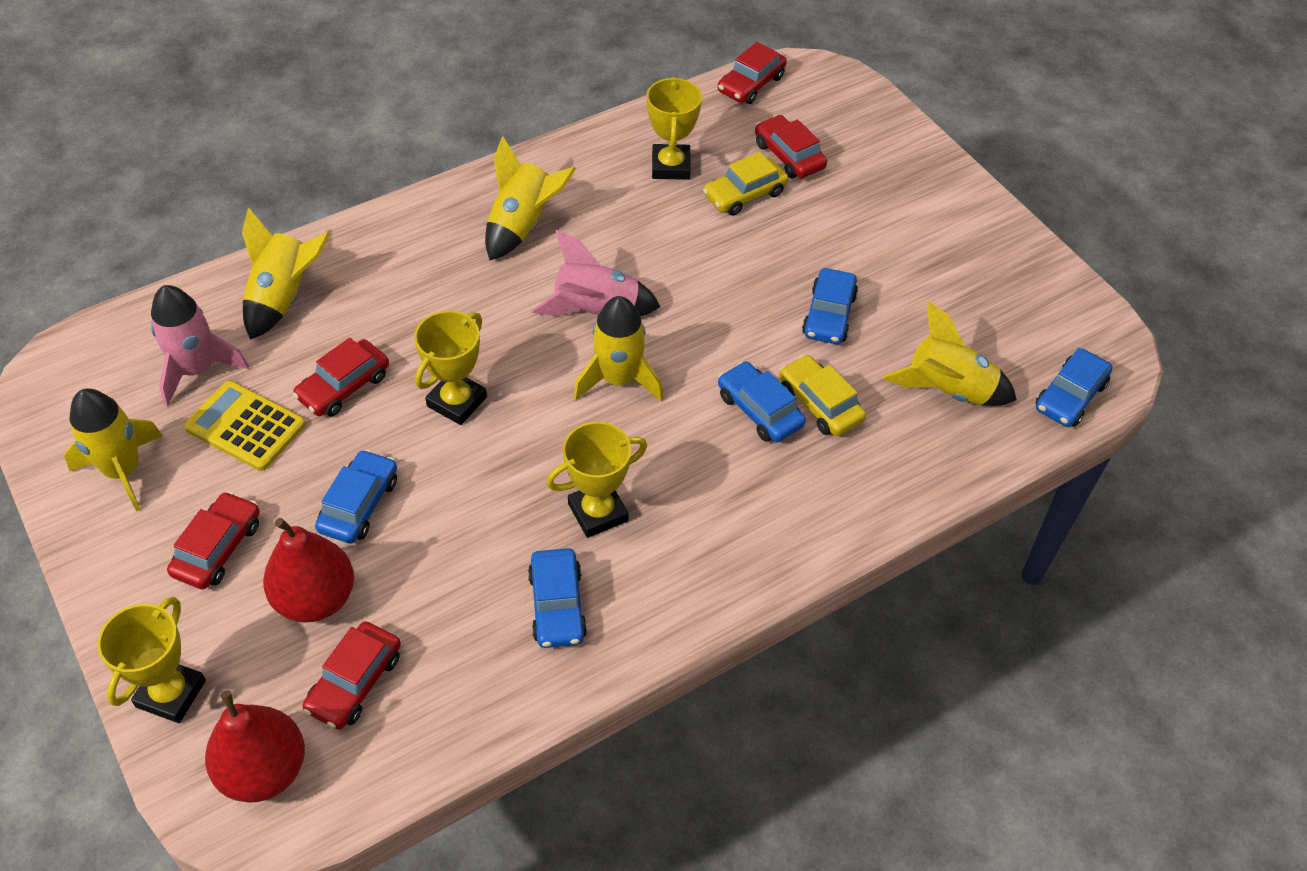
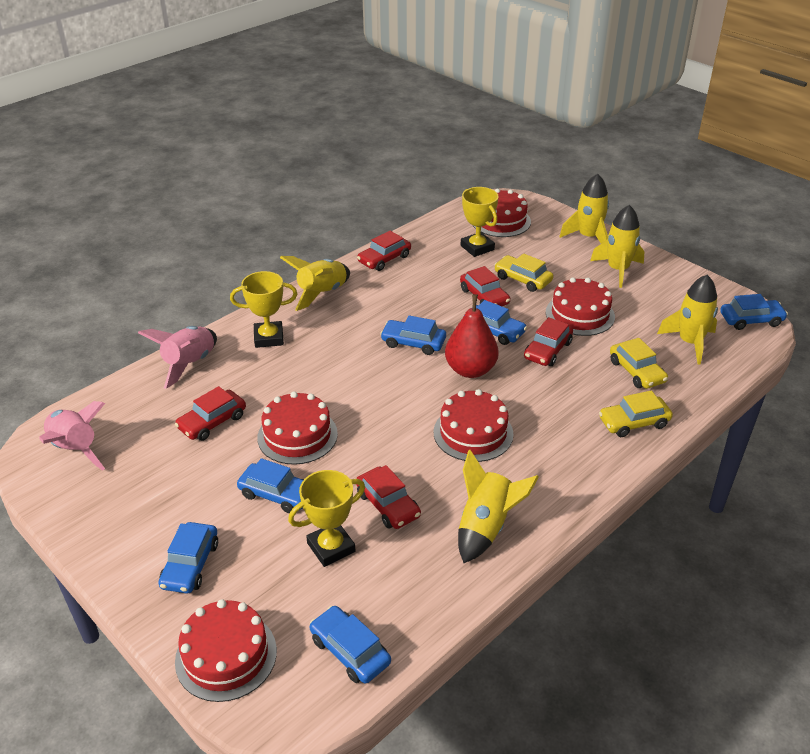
blue car: 5 -> 6
red cake: 0 -> 5
red pear: 2 -> 1
yellow calculator: 1 -> 0
yellow car: 2 -> 3
yellow trophy: 4 -> 3

